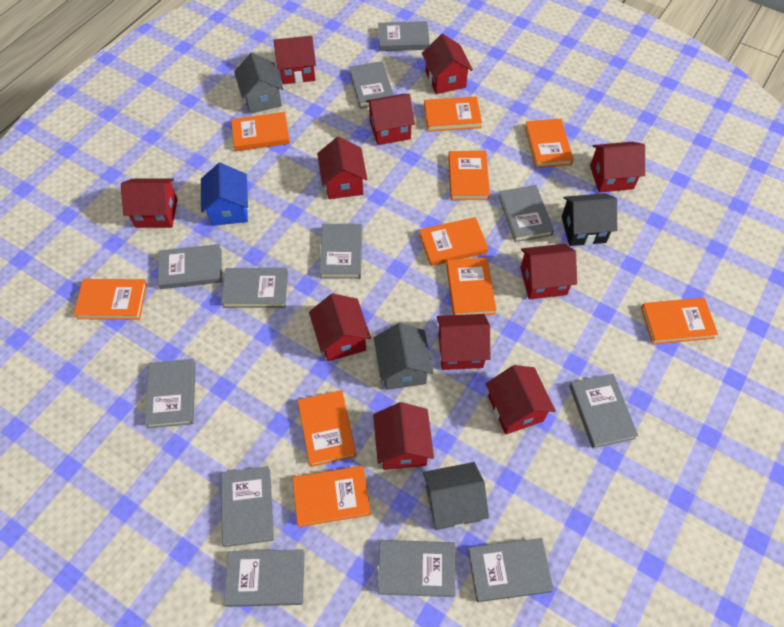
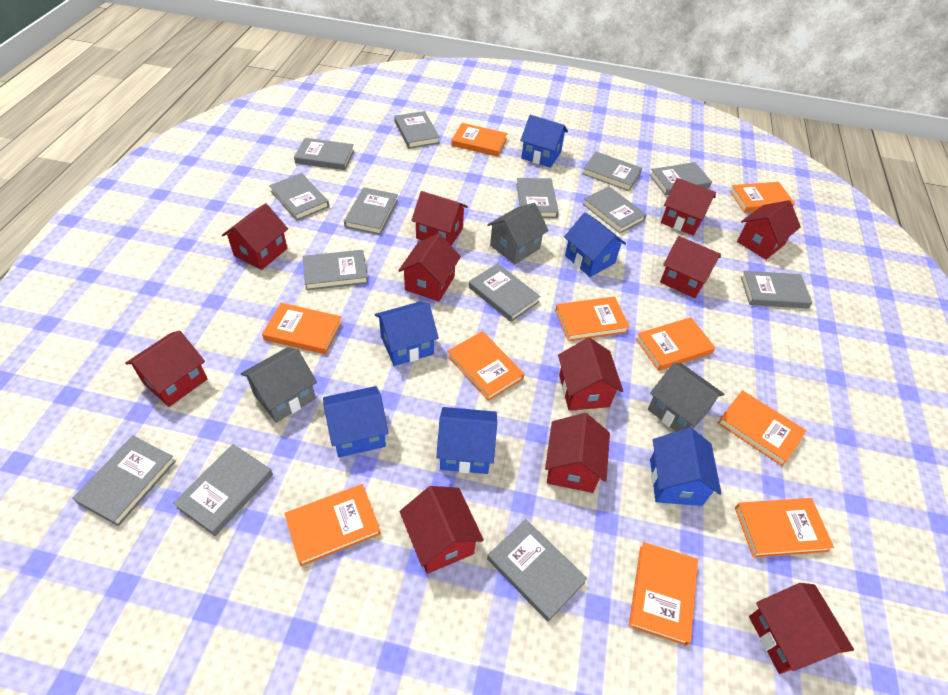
black house: 1 -> 0
blue house: 1 -> 6
grey book: 12 -> 14

